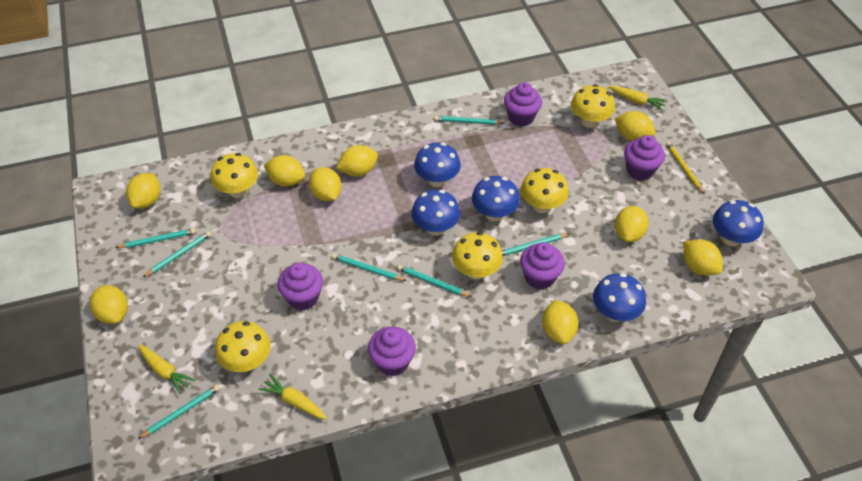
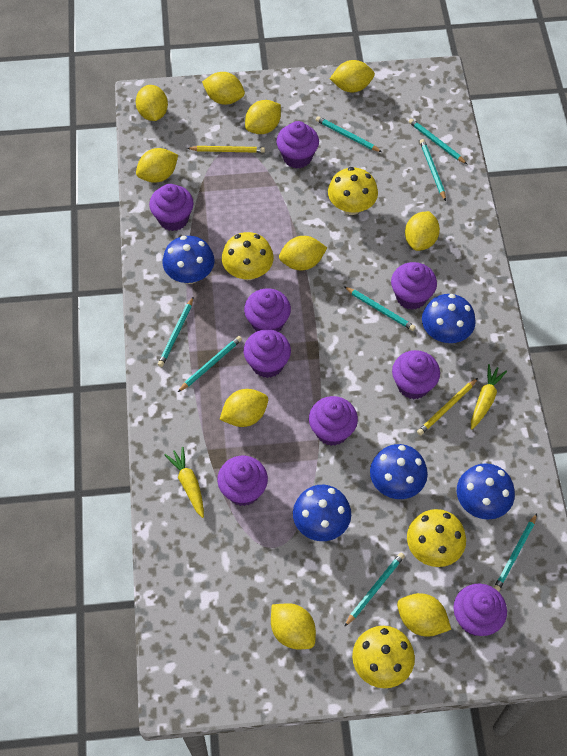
purple cupcake: 5 -> 9
turquoise pencil: 7 -> 8
yellow carrot: 3 -> 2
yellow lemon: 9 -> 10
yellow mushroom: 5 -> 4
yellow pencil: 1 -> 2

